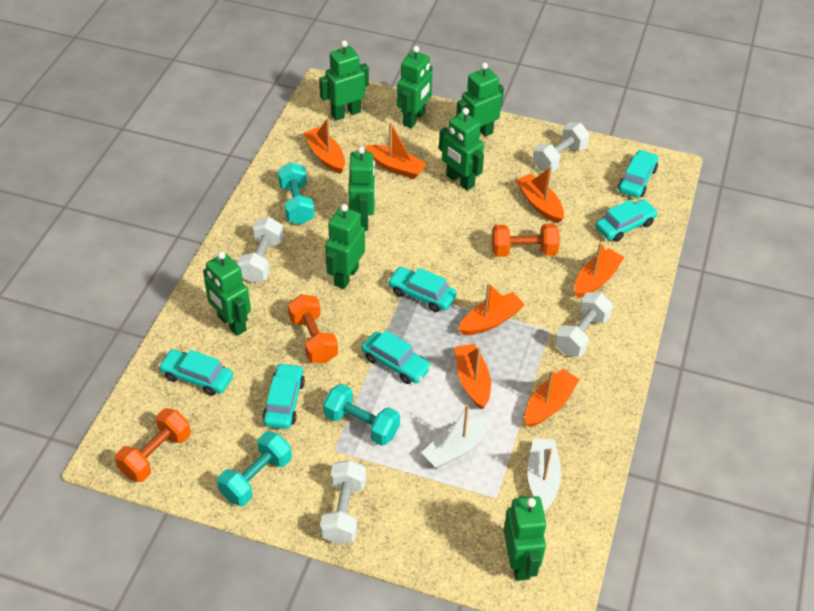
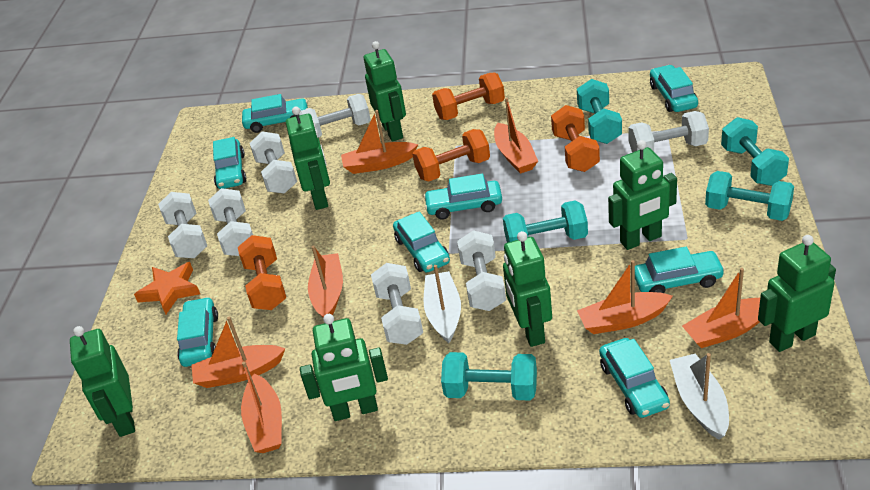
green robot: 8 -> 7
orange dumbbell: 3 -> 4
orange star: 0 -> 1
turquoise car: 6 -> 8
turquoise dumbbell: 3 -> 5
white dumbbell: 4 -> 7

